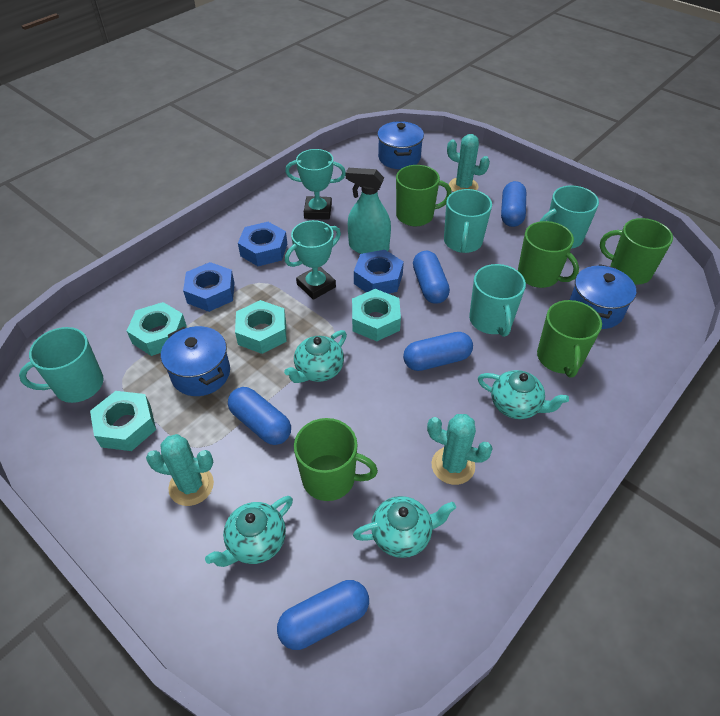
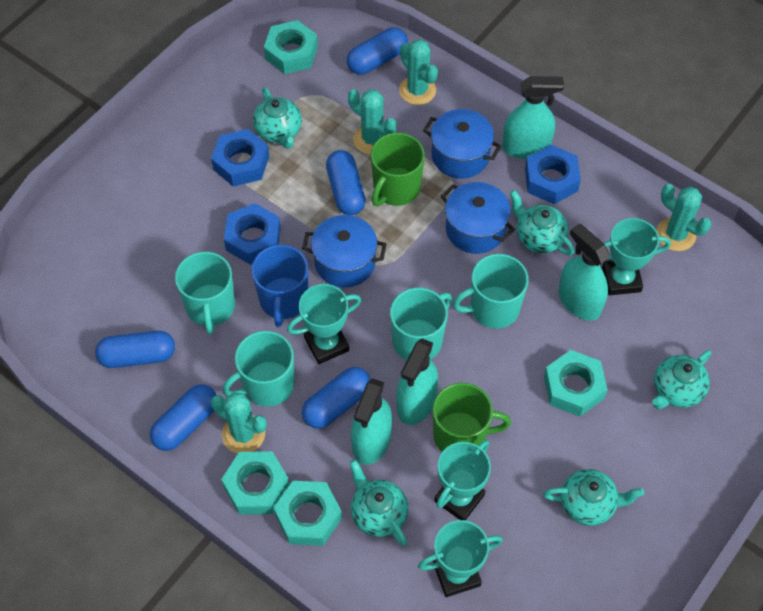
blue mug: 0 -> 1
green mug: 5 -> 2
turquoise cactus: 3 -> 4
turquoise spray bottle: 1 -> 4
turquoise teapot: 4 -> 5
turquoise trophy: 2 -> 4

